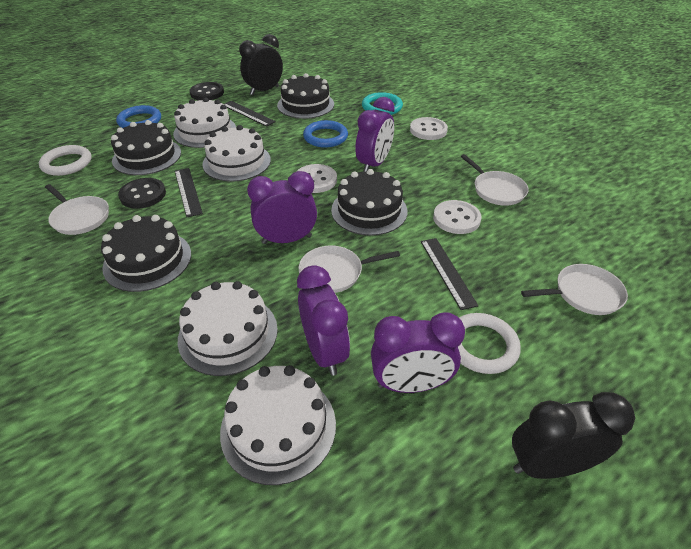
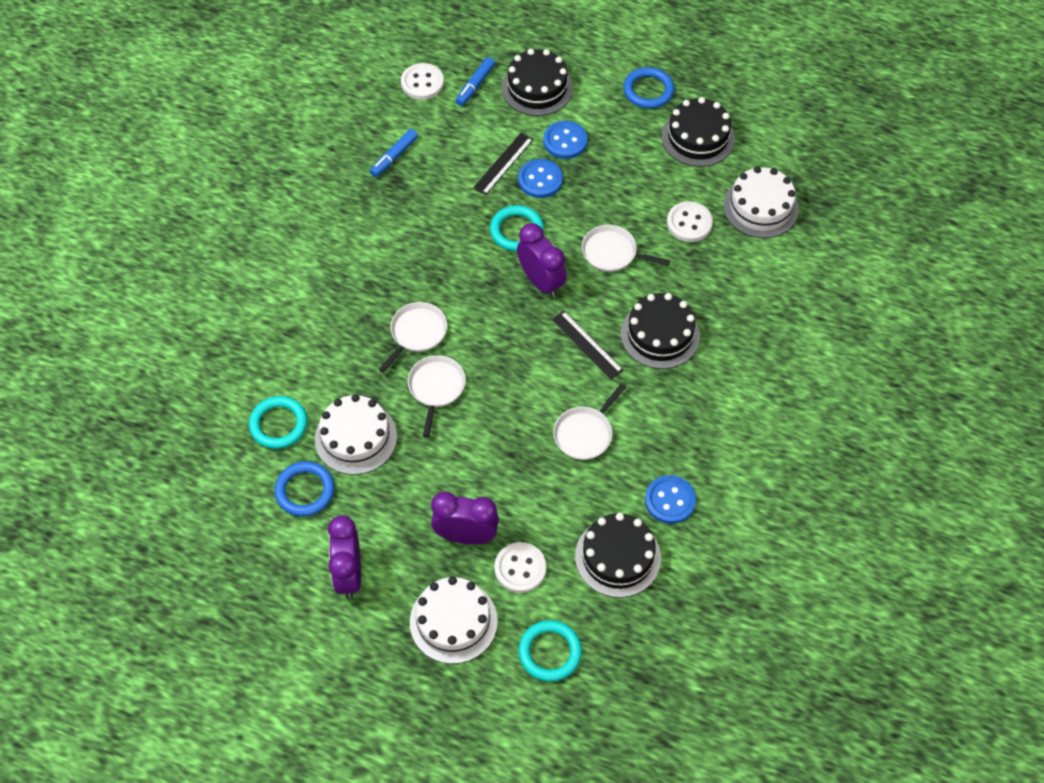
black button: 2 -> 0
black clock: 2 -> 0
black ruler: 3 -> 2
blue button: 0 -> 3
blue marker: 0 -> 2
purple clock: 4 -> 3
turquoise ring: 1 -> 3
white cake: 4 -> 3
white ring: 2 -> 0

